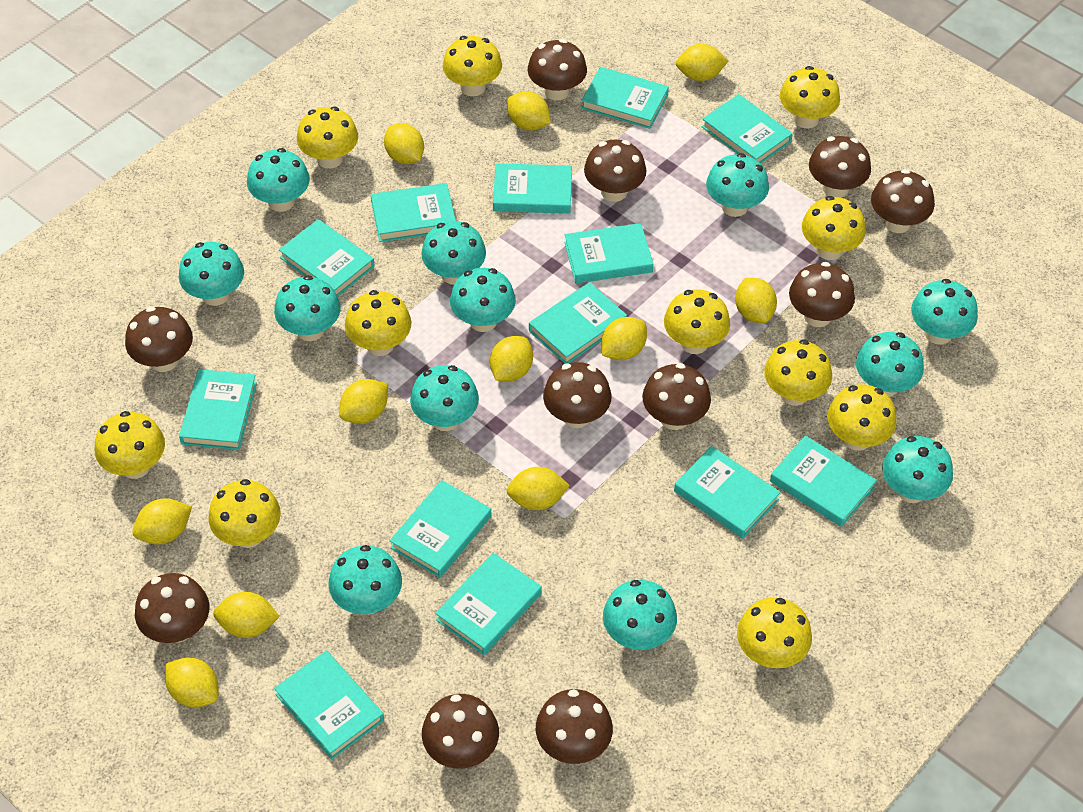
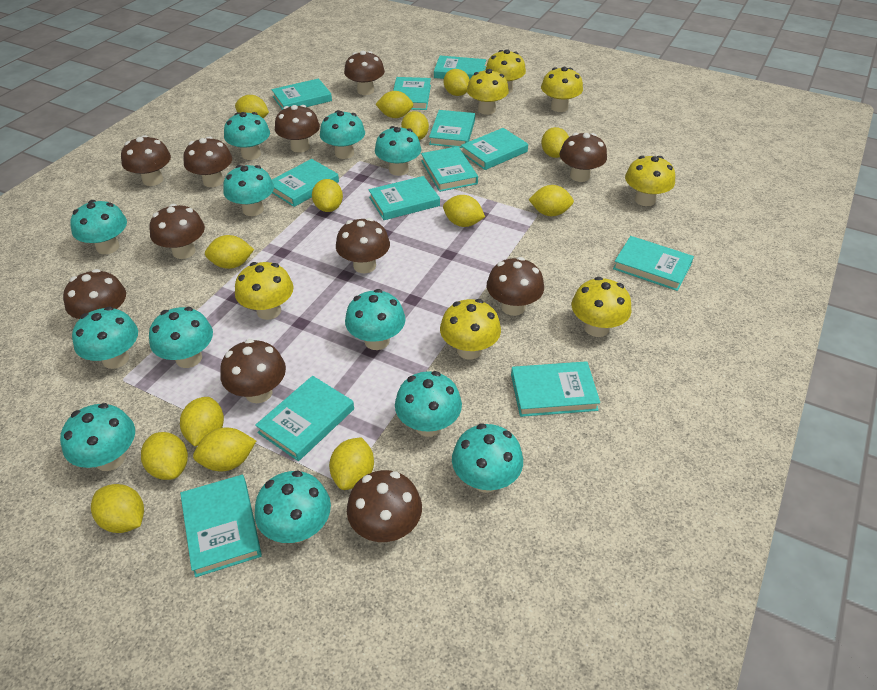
turquoise book: 13 -> 12
yellow lemon: 11 -> 14
yellow mushroom: 11 -> 7

